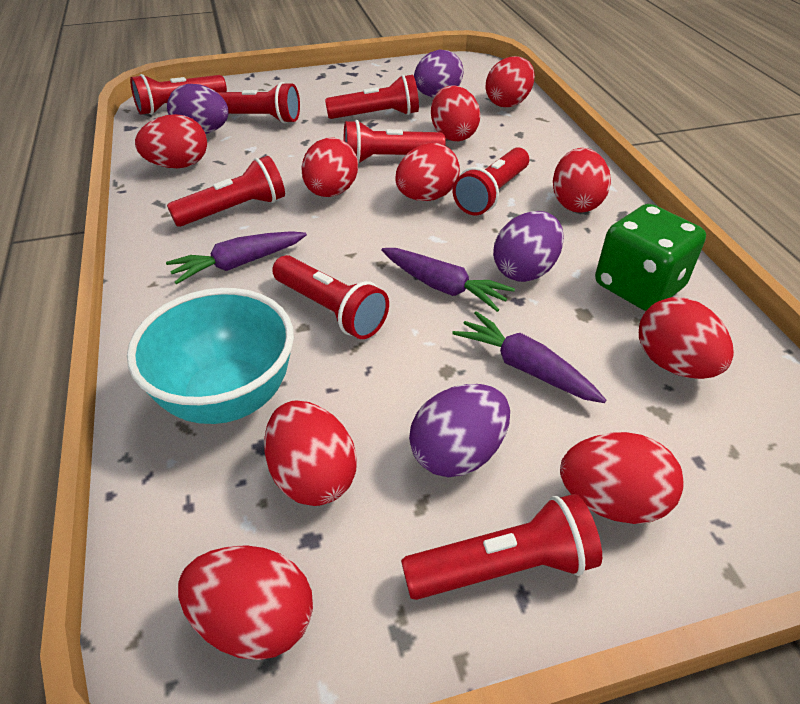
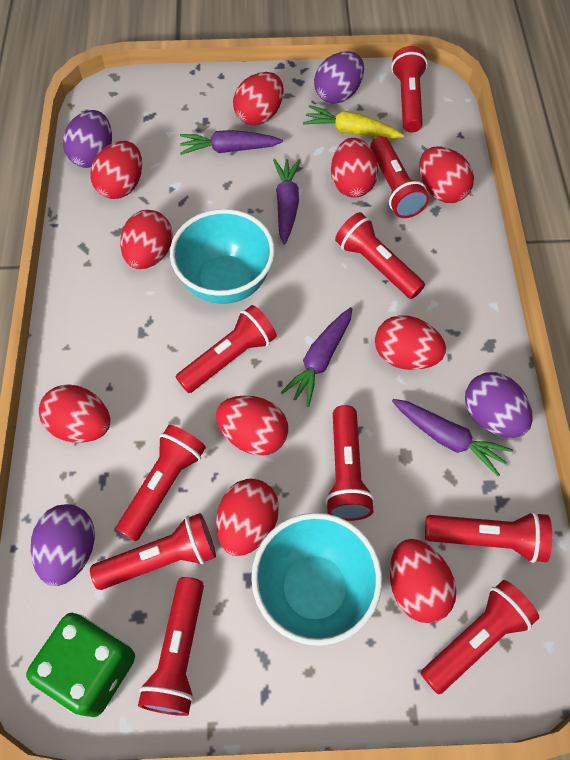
purple carrot: 3 -> 4
red flashlight: 8 -> 10
turquoise bowl: 1 -> 2
yellow carrot: 0 -> 1

